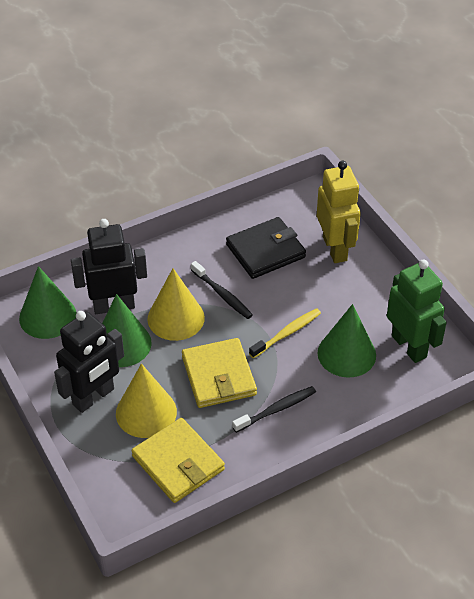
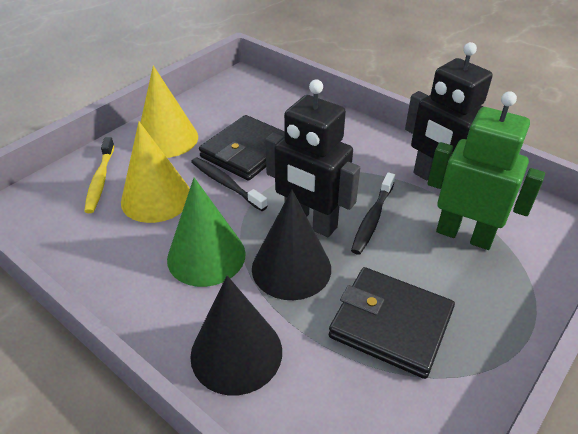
black cone: 0 -> 2
black wallet: 1 -> 2
green cone: 3 -> 1
yellow robot: 1 -> 0
yellow wallet: 2 -> 0

